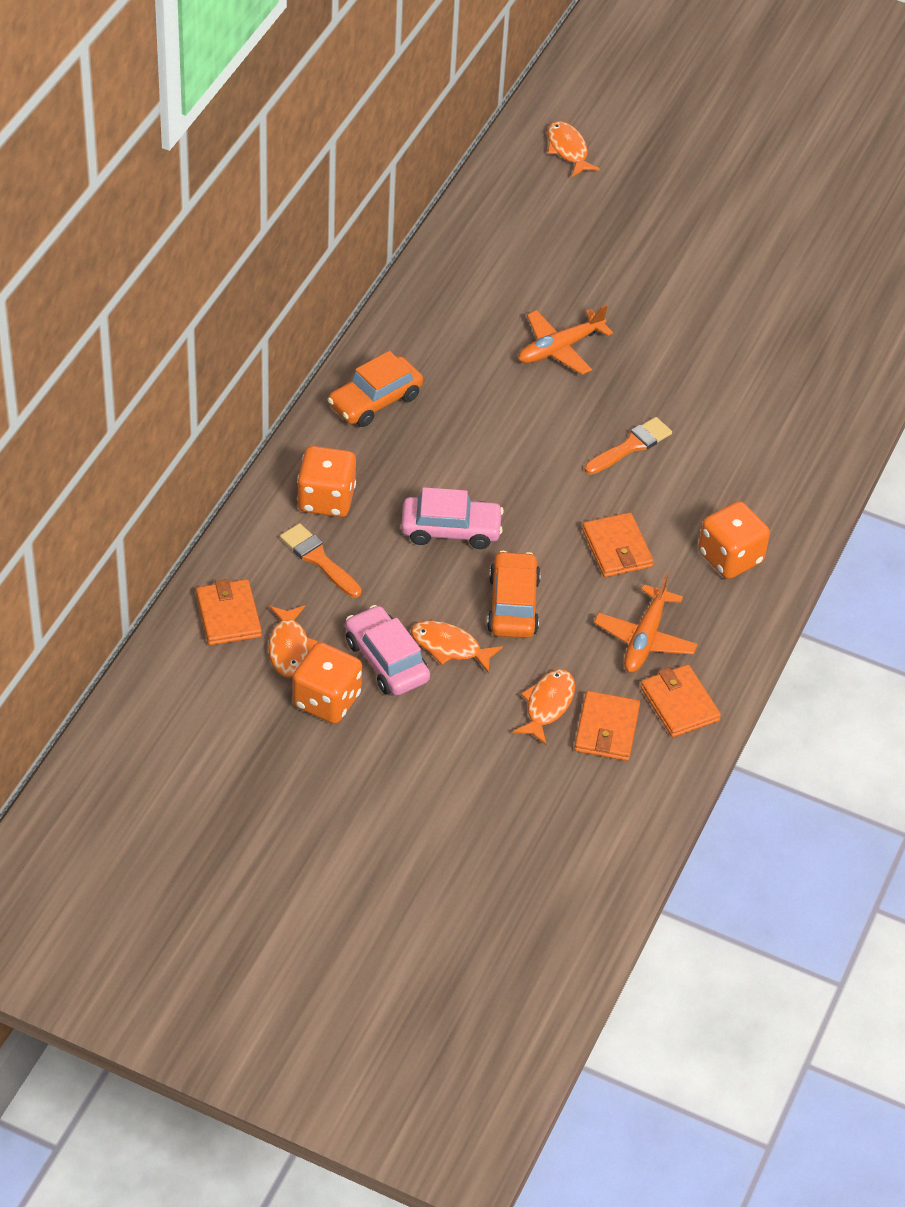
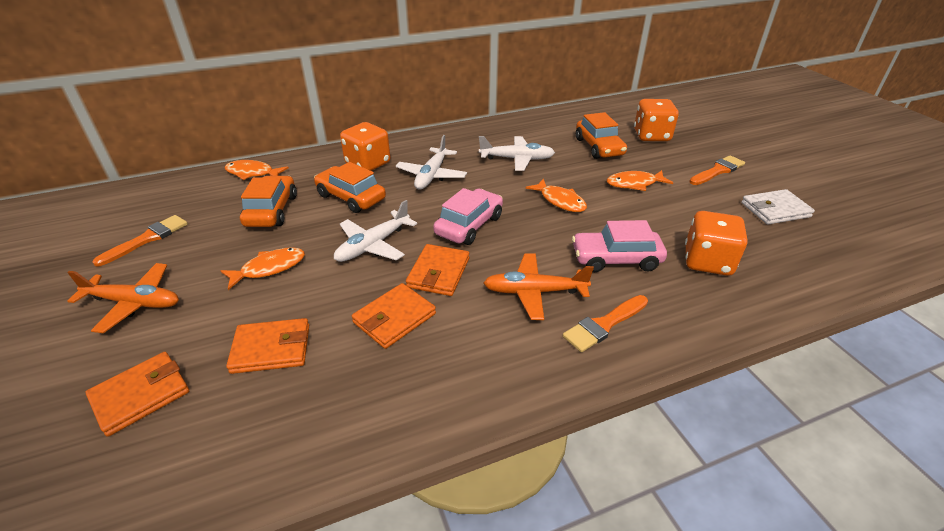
orange brush: 2 -> 3
orange car: 2 -> 3
white plane: 0 -> 3
white wallet: 0 -> 1

